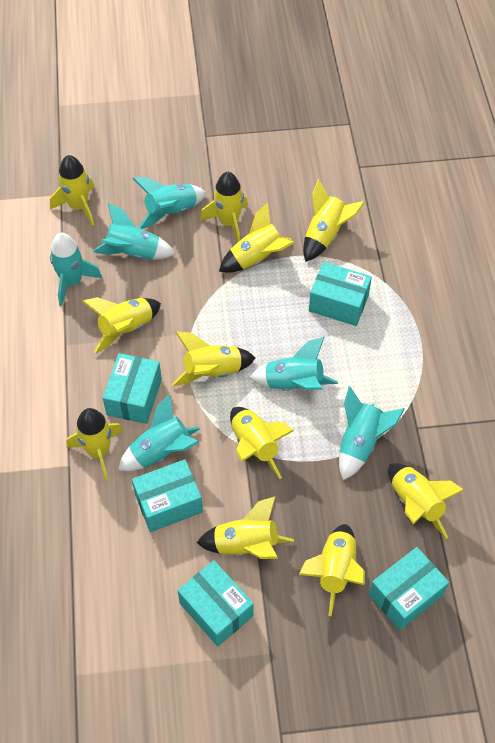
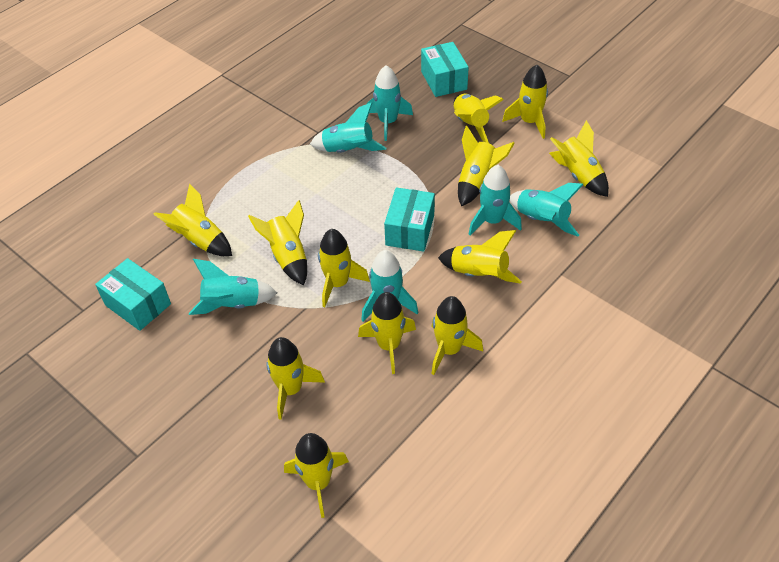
turquoise box: 5 -> 3
yellow rocket: 11 -> 12

